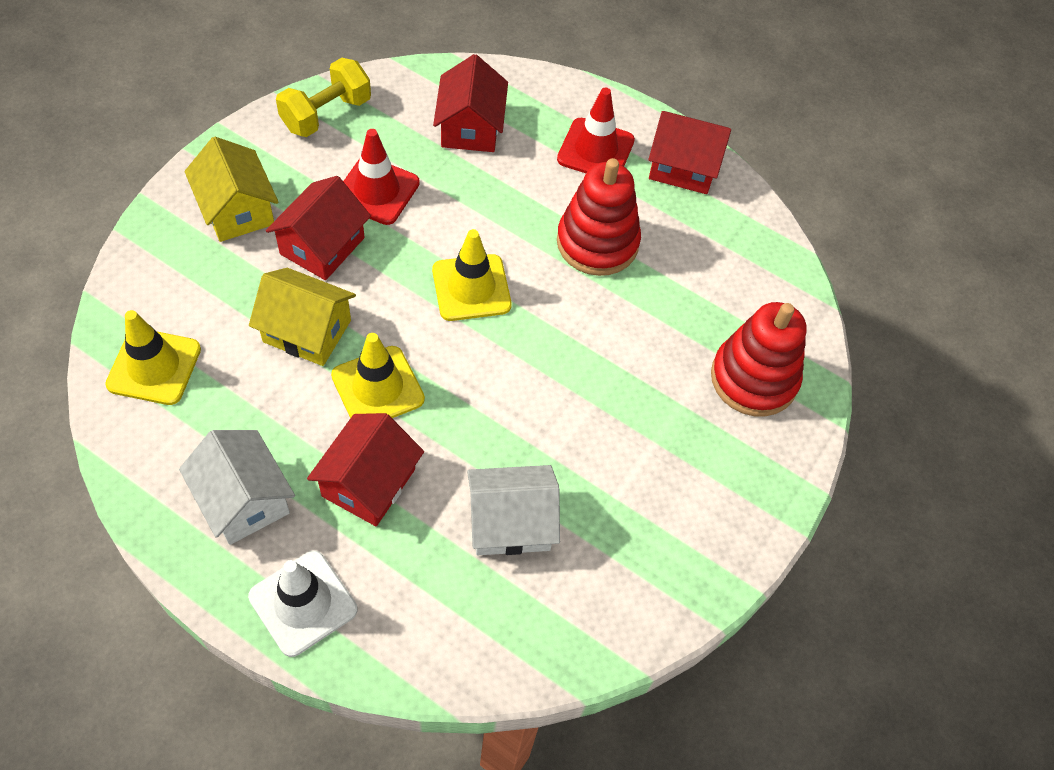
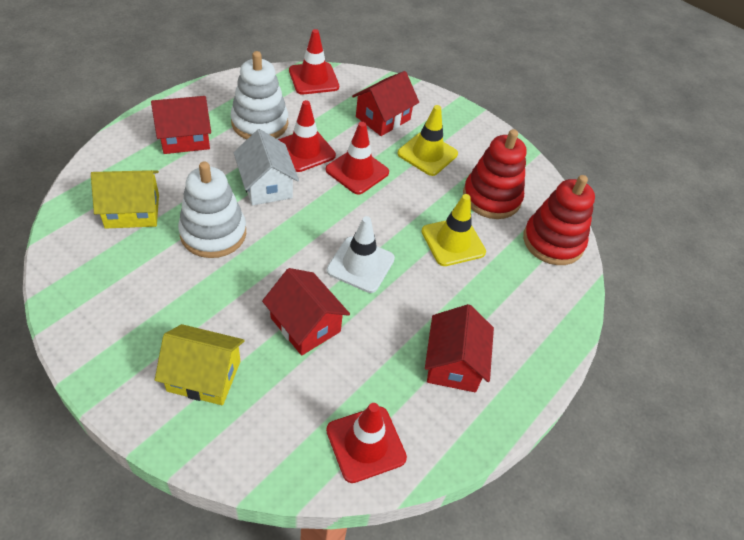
red traffic cone: 2 -> 4
white house: 2 -> 1
white stacking toy: 0 -> 2
yellow dumbbell: 1 -> 0
yellow traffic cone: 3 -> 2

